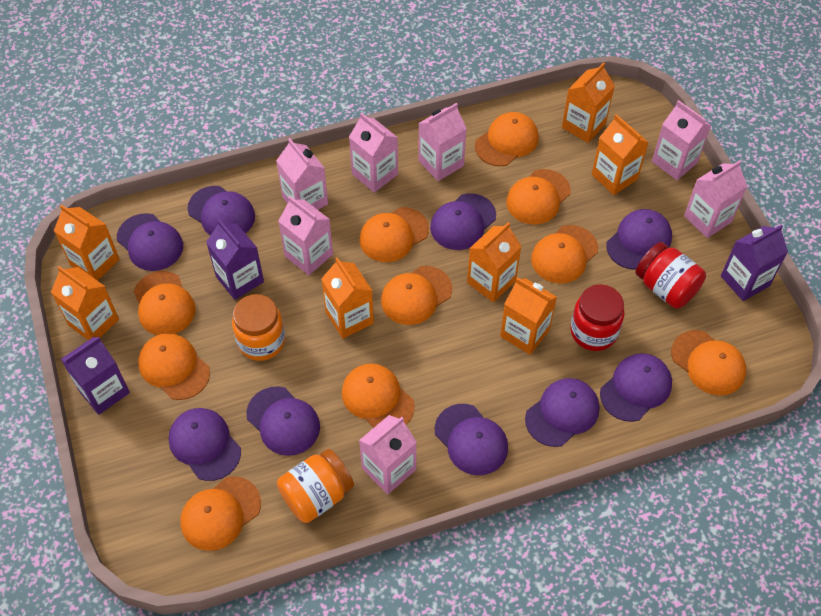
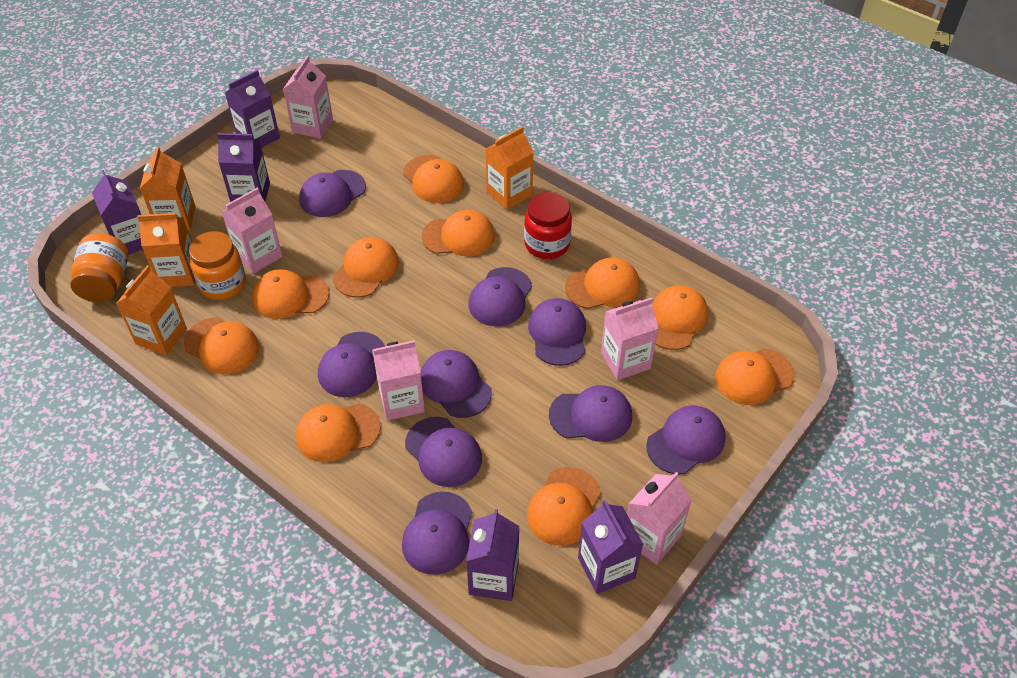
orange carton: 7 -> 4
pink carton: 7 -> 5
purple carton: 3 -> 5
red jar: 2 -> 1

